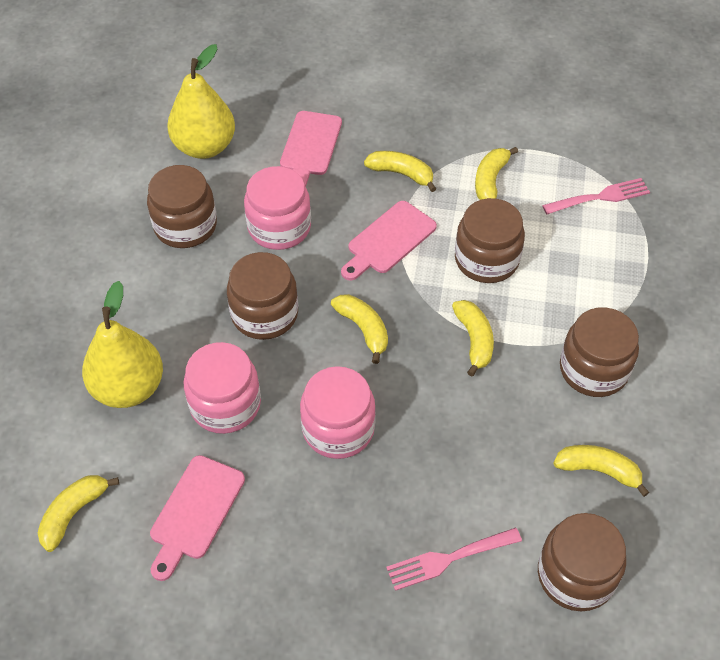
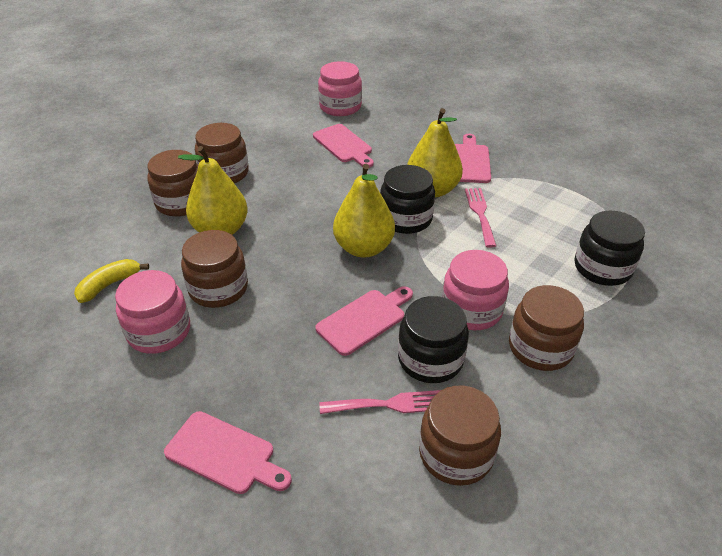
black jar: 0 -> 3
pink cutting board: 3 -> 4
yellow banana: 6 -> 1
yellow pear: 2 -> 3

